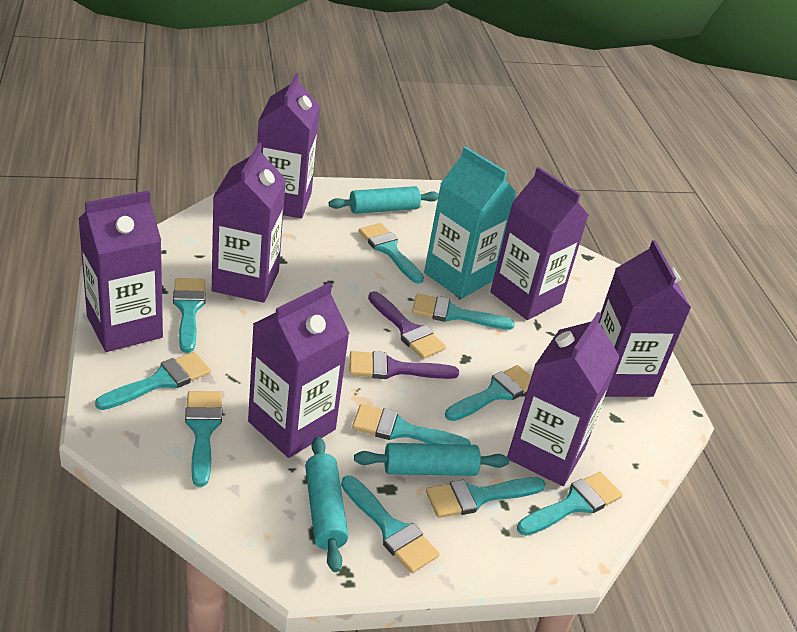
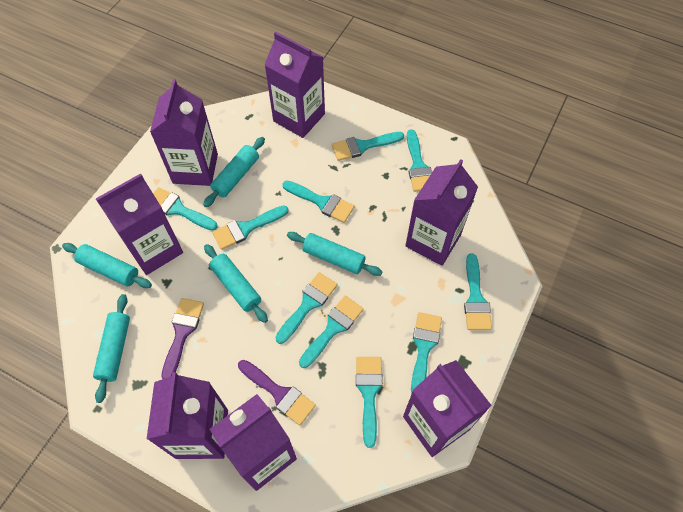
turquoise carton: 1 -> 0
turquoise rolling pin: 3 -> 5

